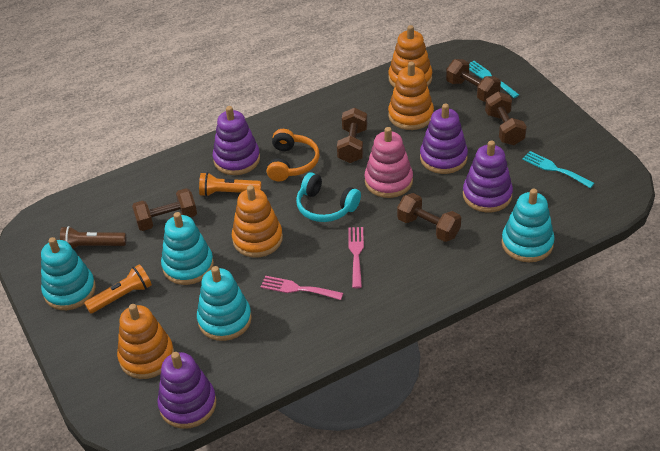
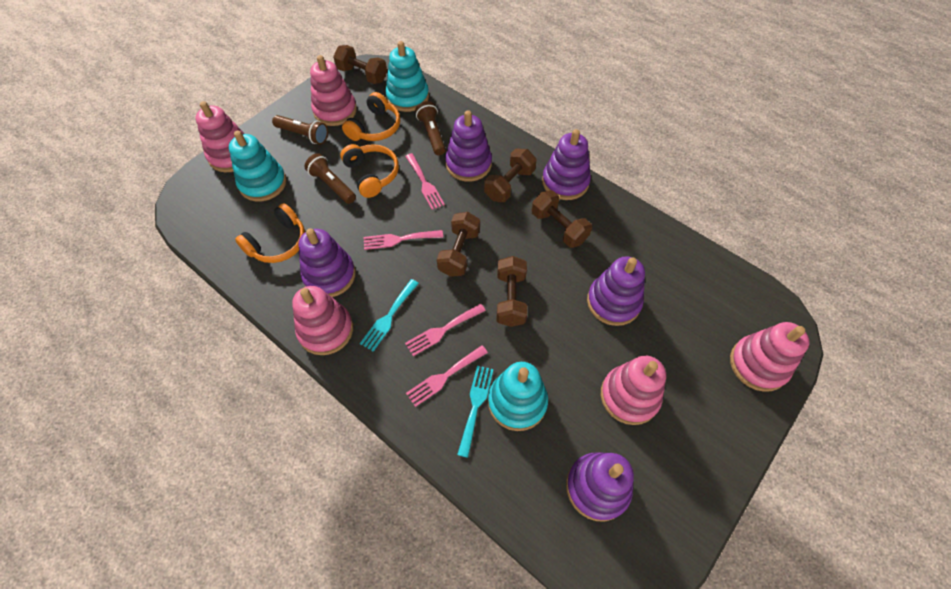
brown flashlight: 1 -> 3
orange flashlight: 2 -> 0
orange headphones: 1 -> 3
orange stacking toy: 4 -> 0
pink fork: 2 -> 4
pink stacking toy: 1 -> 5
purple stacking toy: 4 -> 5
turquoise headphones: 1 -> 0
turquoise stacking toy: 4 -> 3

